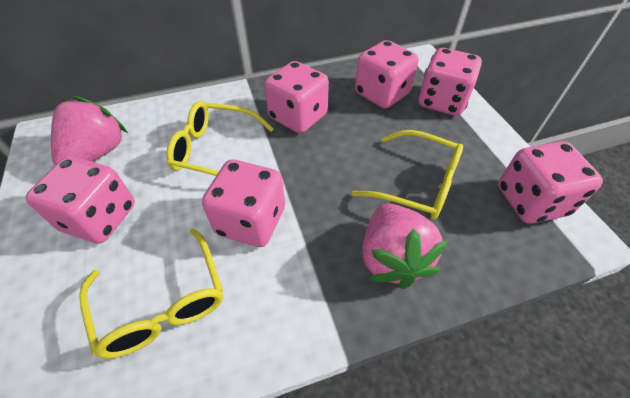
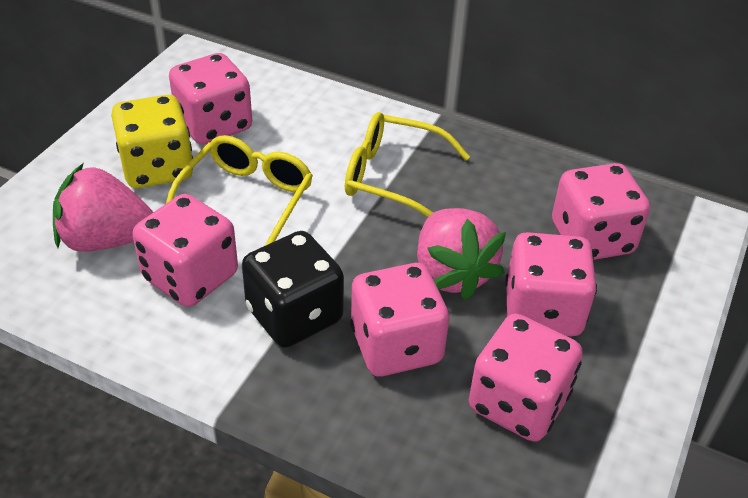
black dice: 0 -> 1
yellow dice: 0 -> 1
yellow glasses: 3 -> 2

